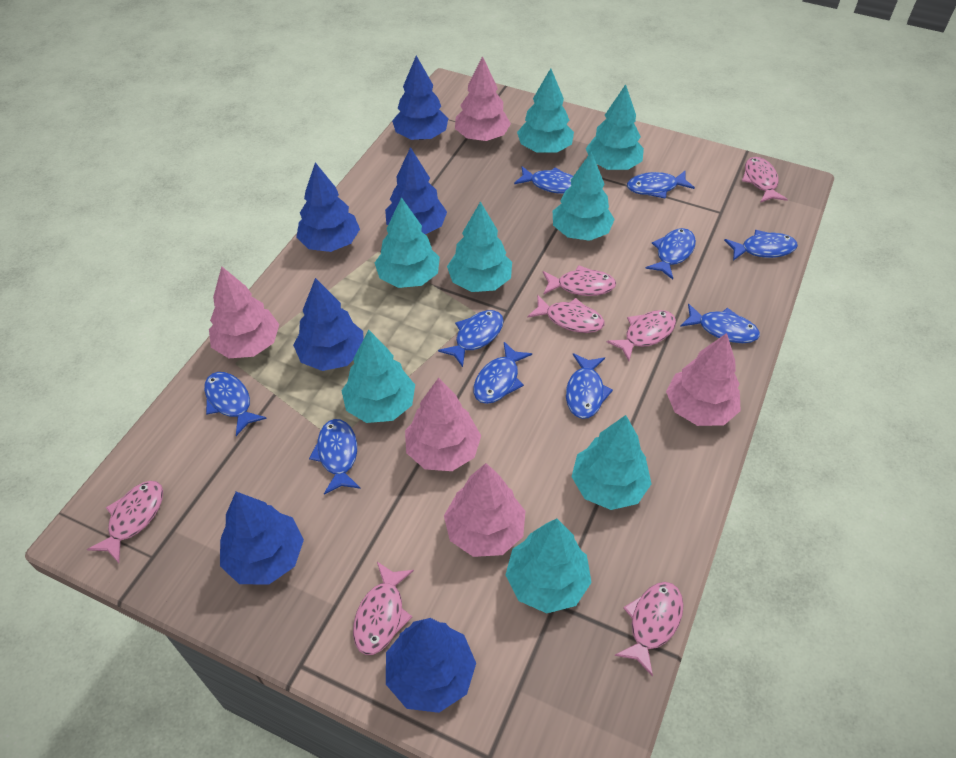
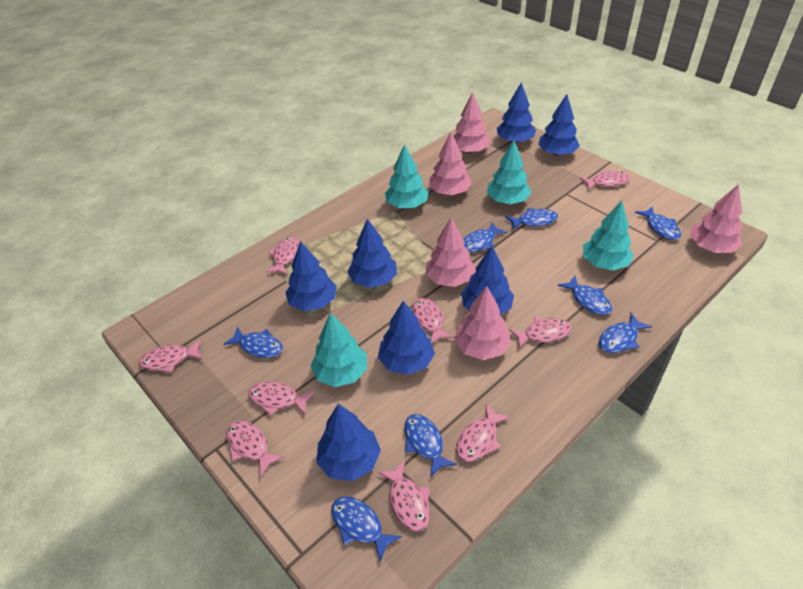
blue fish: 10 -> 8
blue tree: 6 -> 7
pink fish: 7 -> 9
turquoise tree: 8 -> 4

